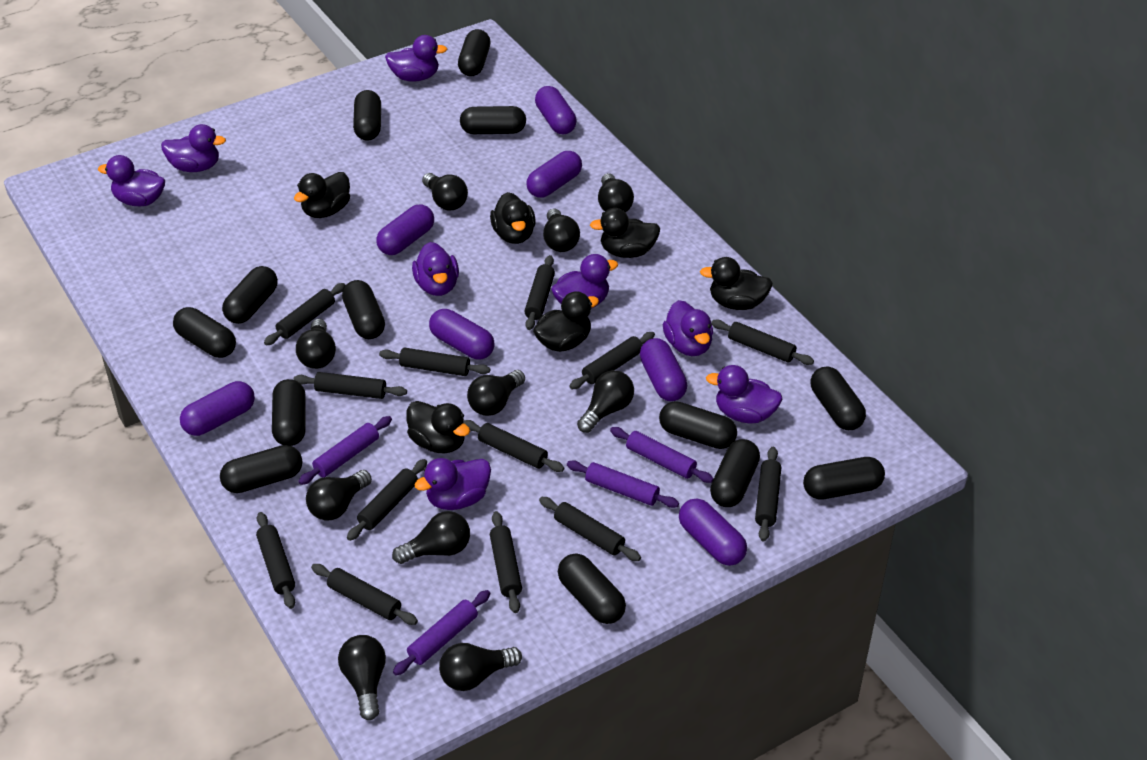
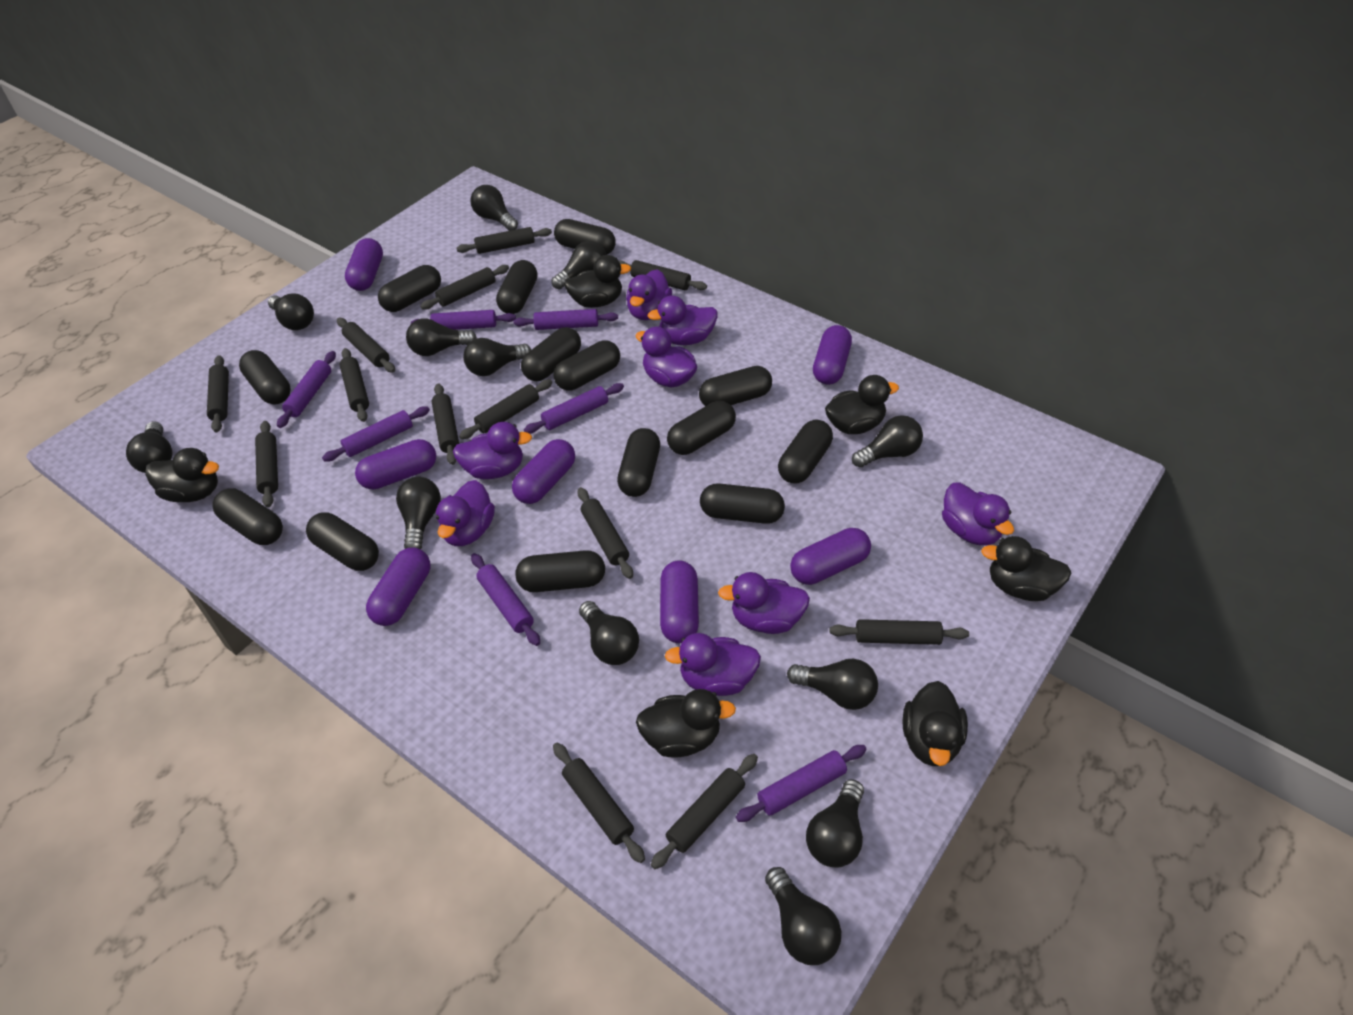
black capsule: 13 -> 14
black light bulb: 10 -> 12
purple rolling pin: 4 -> 7

